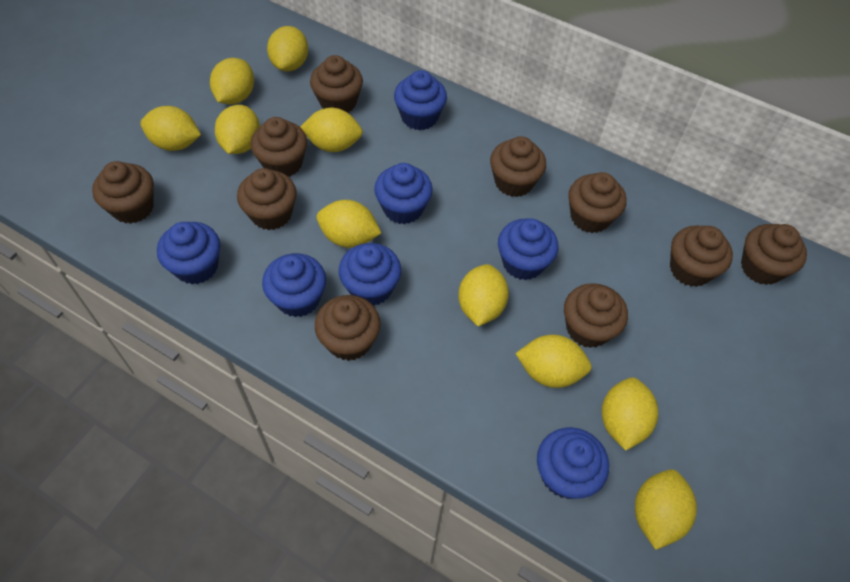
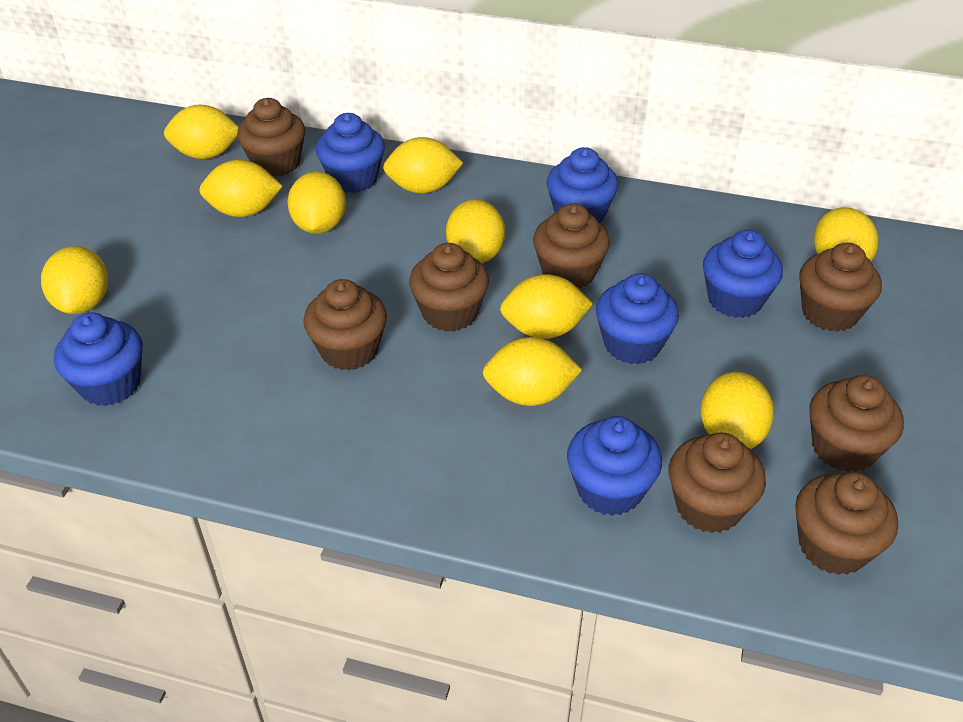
blue cupcake: 7 -> 6
brown cupcake: 10 -> 8

